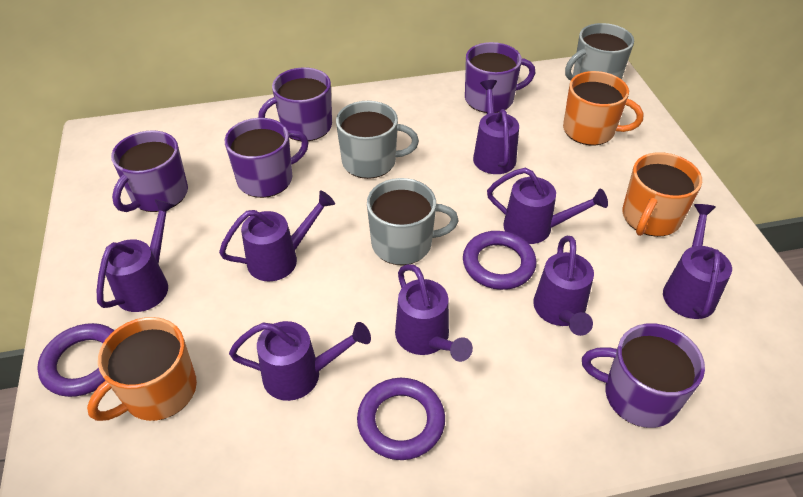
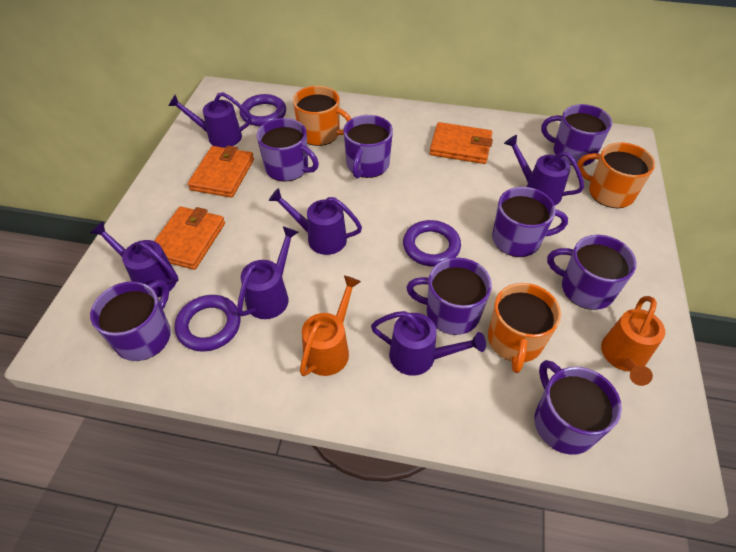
grey mug: 3 -> 0
orange wallet: 0 -> 3
orange watering can: 0 -> 2
purple mug: 5 -> 8
purple watering can: 8 -> 6

